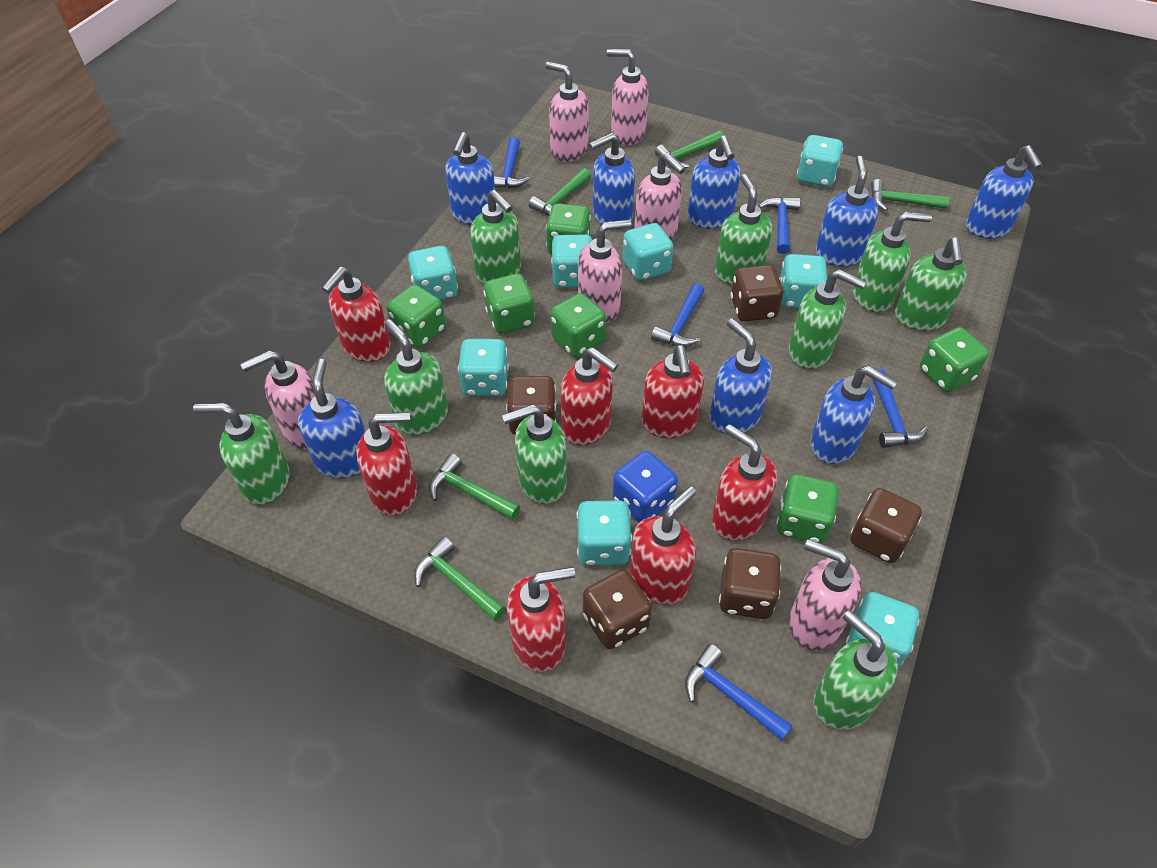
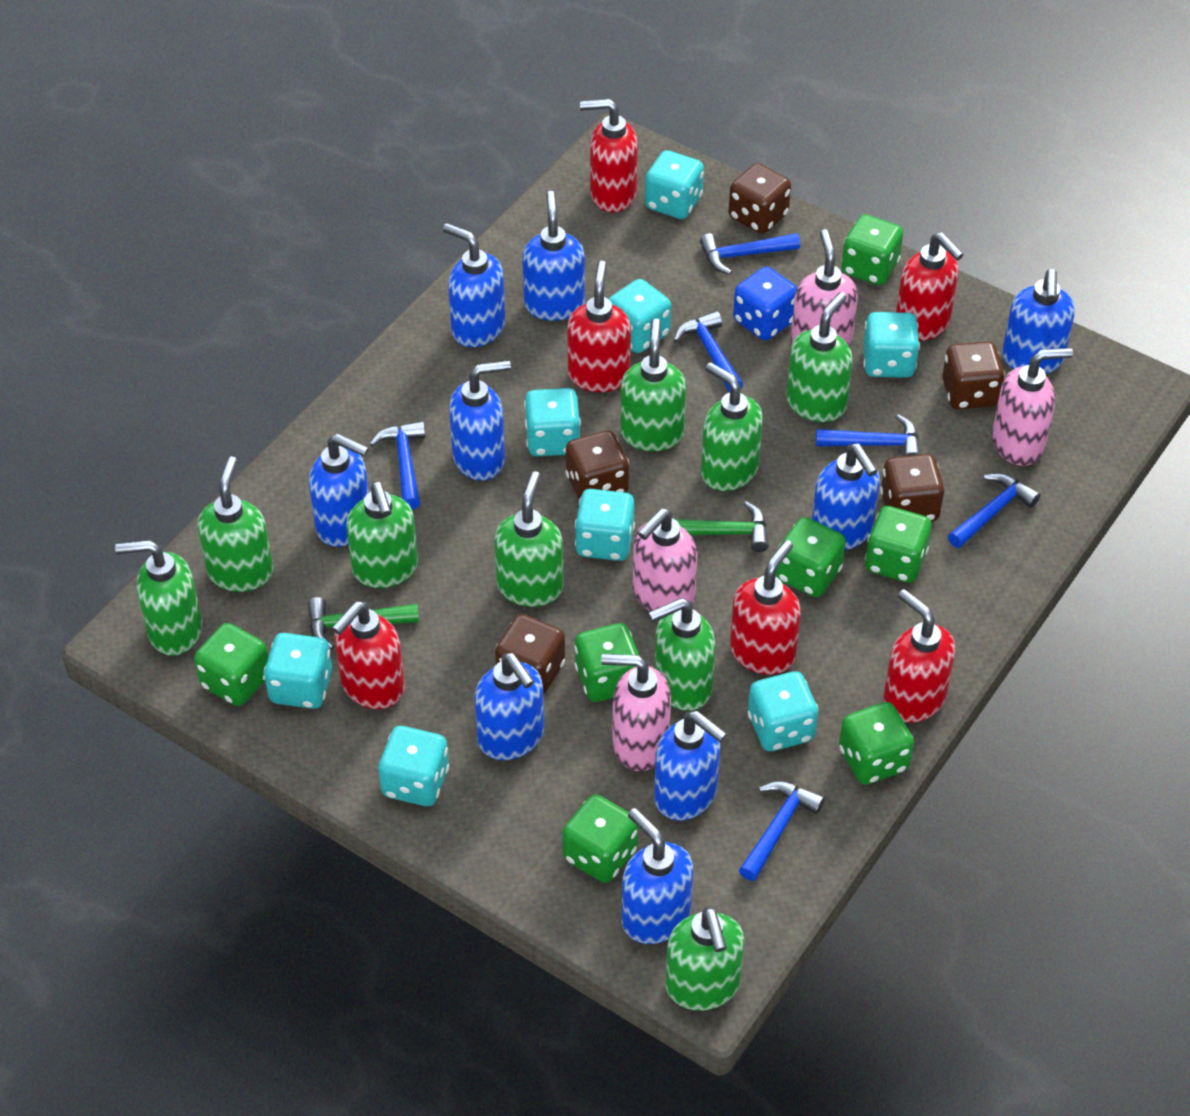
blue hammer: 5 -> 6
blue soap dispenser: 8 -> 9
green dice: 6 -> 7
green hammer: 5 -> 2
pink soap dispenser: 6 -> 4
red soap dispenser: 7 -> 6

